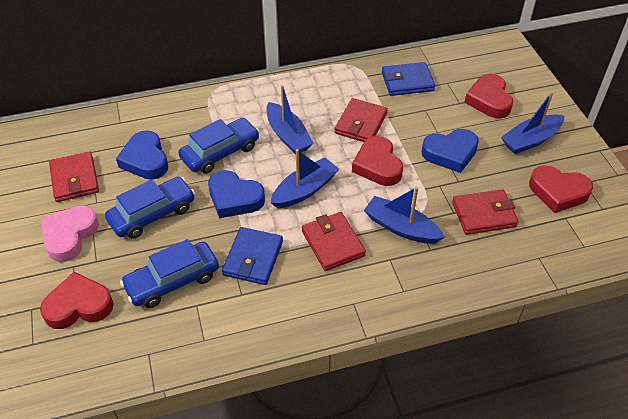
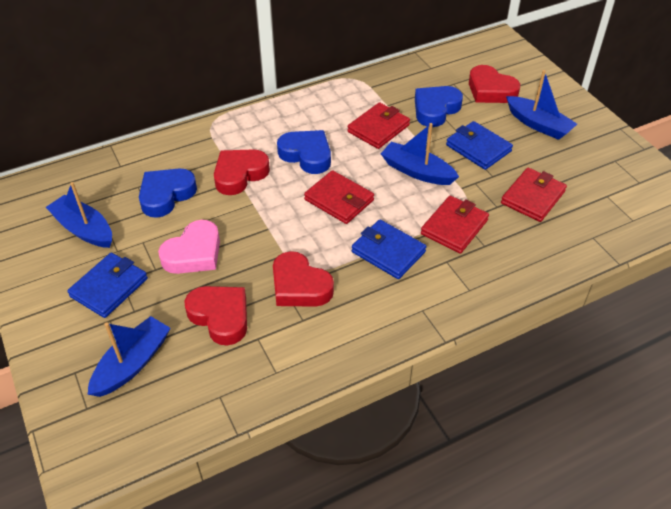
blue car: 3 -> 0
blue wallet: 2 -> 3

